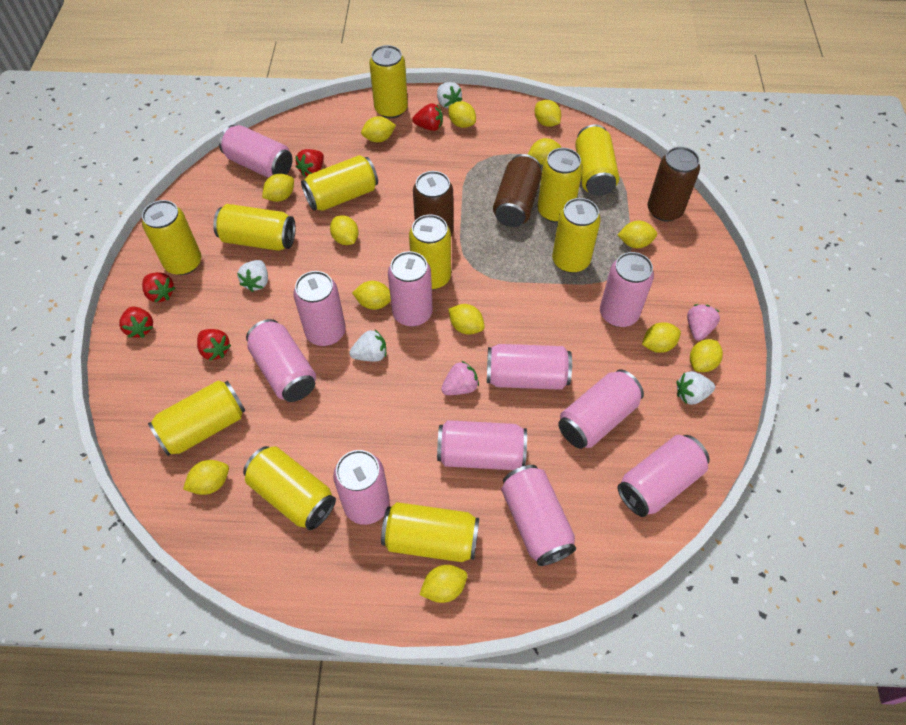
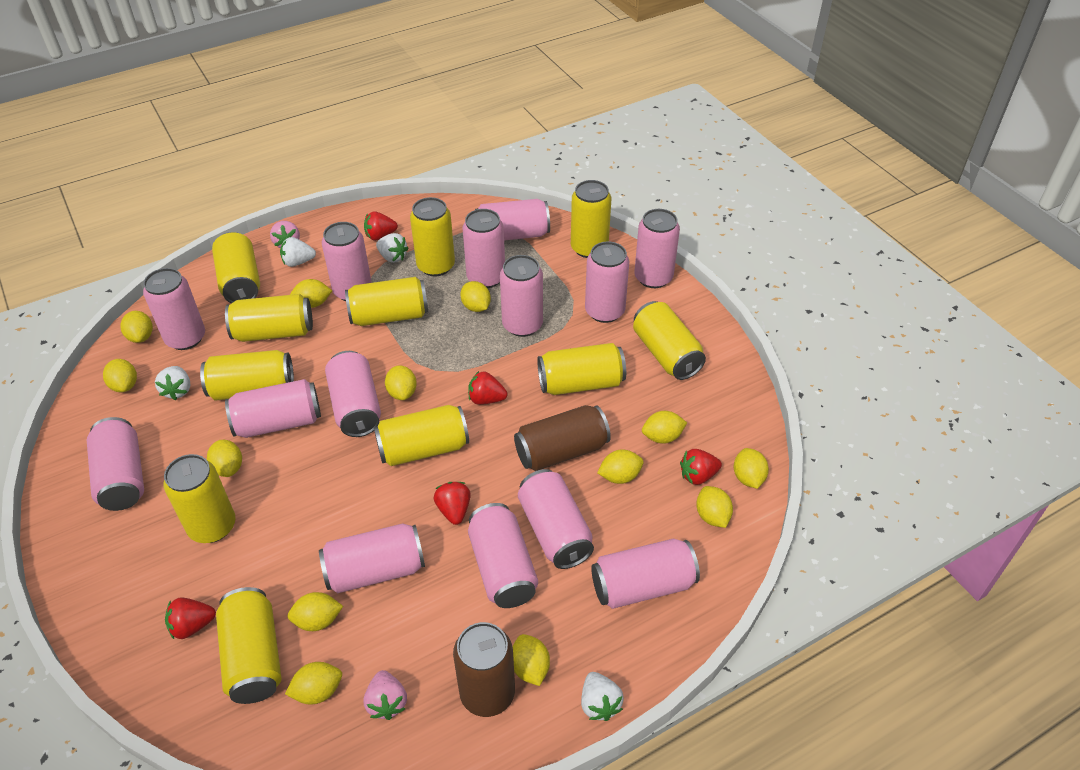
brown can: 3 -> 2
pink can: 11 -> 14

